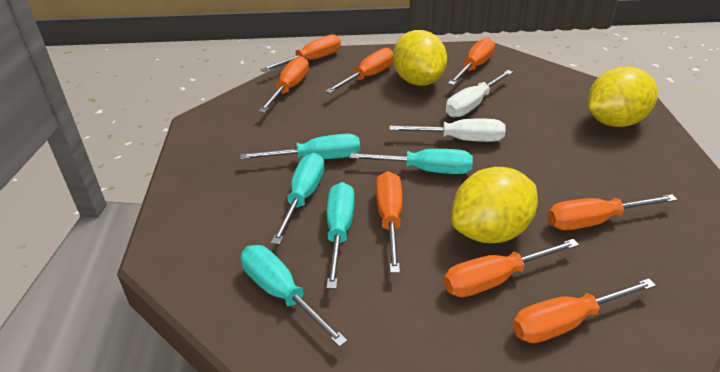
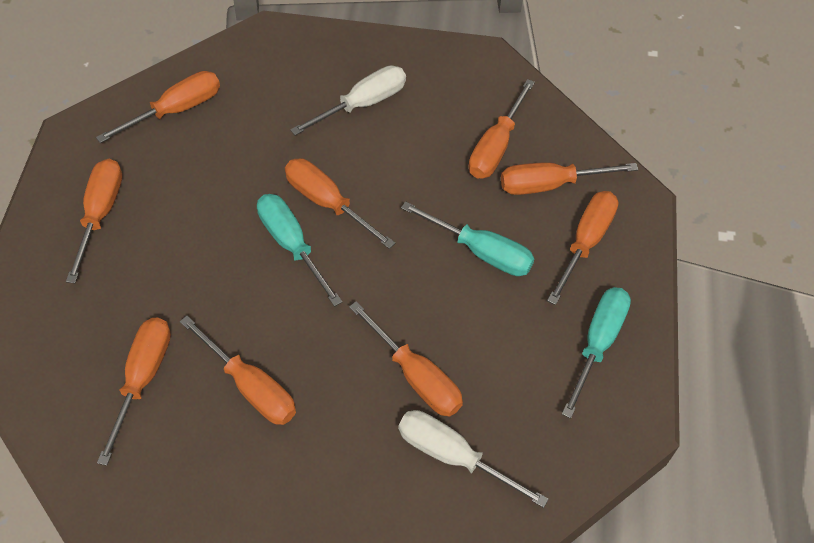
orange screwdriver: 8 -> 9
turquoise screwdriver: 5 -> 3
yellow lemon: 3 -> 0

